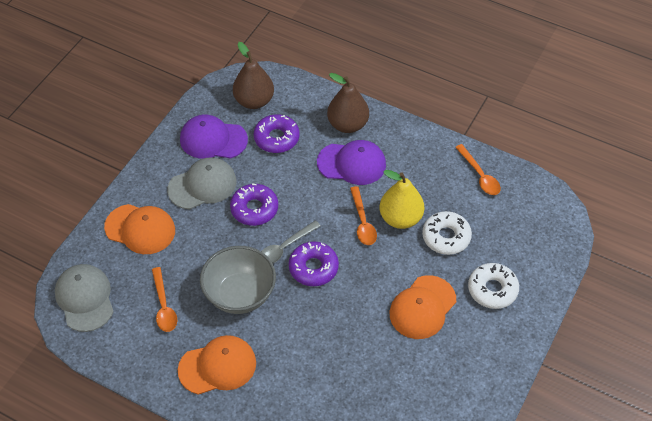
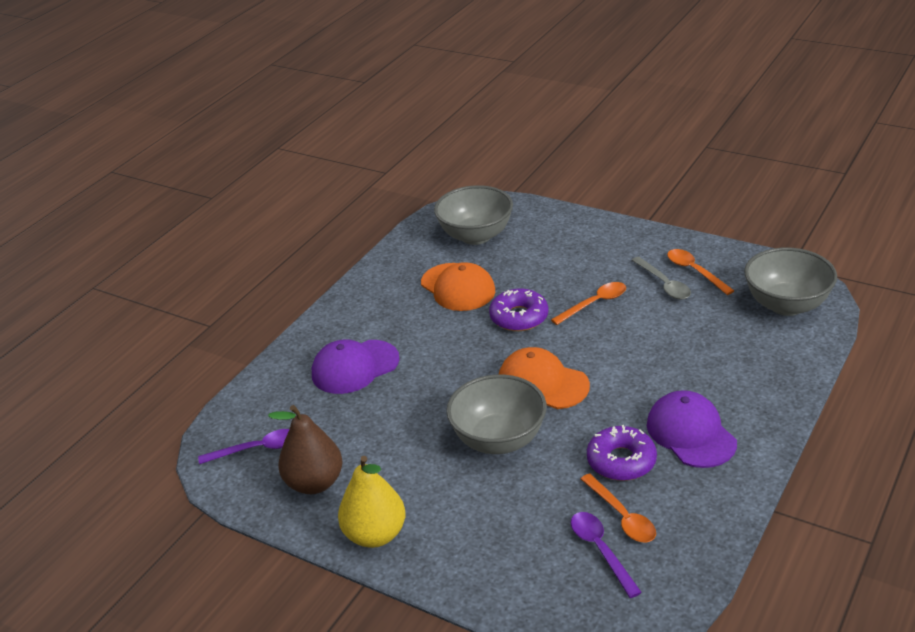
brown pear: 2 -> 1
grey bowl: 1 -> 3
grey cap: 2 -> 0
orange cap: 3 -> 2
purple donut: 3 -> 2
purple spoon: 0 -> 2
white donut: 2 -> 0

